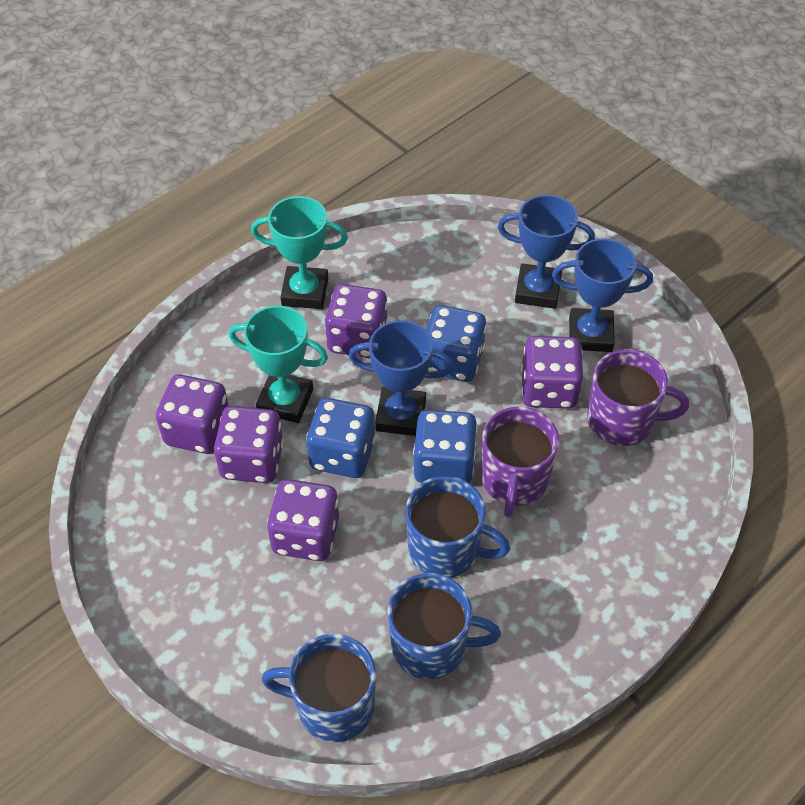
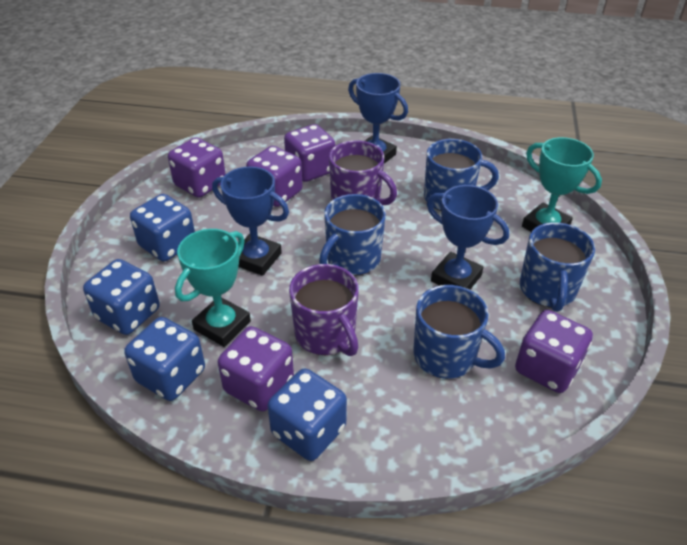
blue dice: 3 -> 4
blue mug: 3 -> 4

